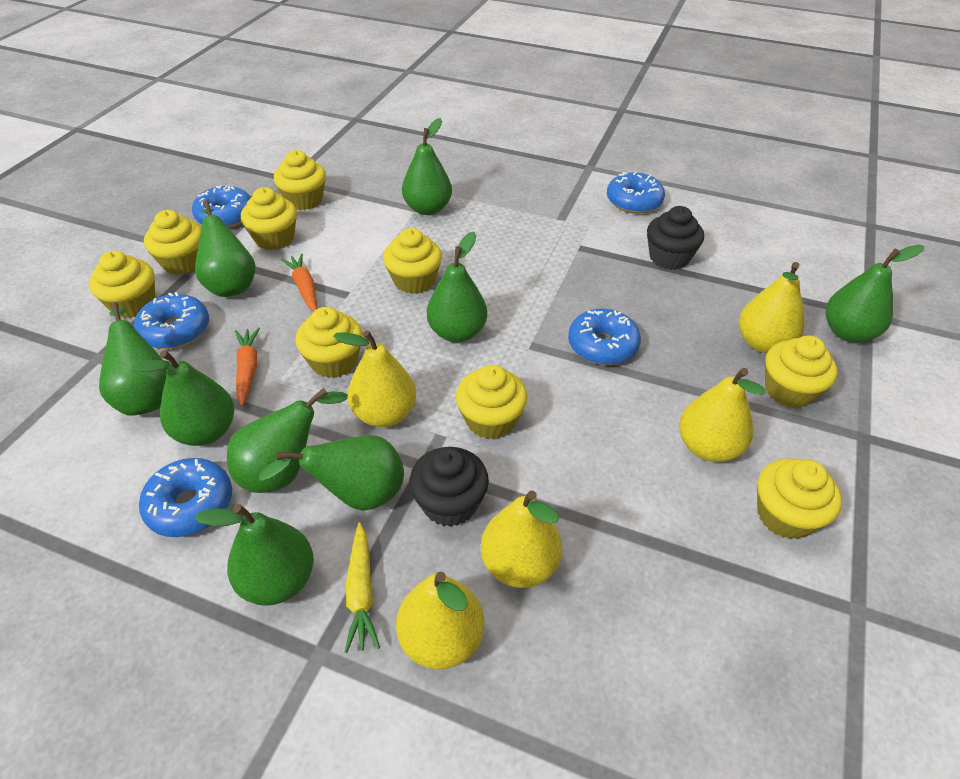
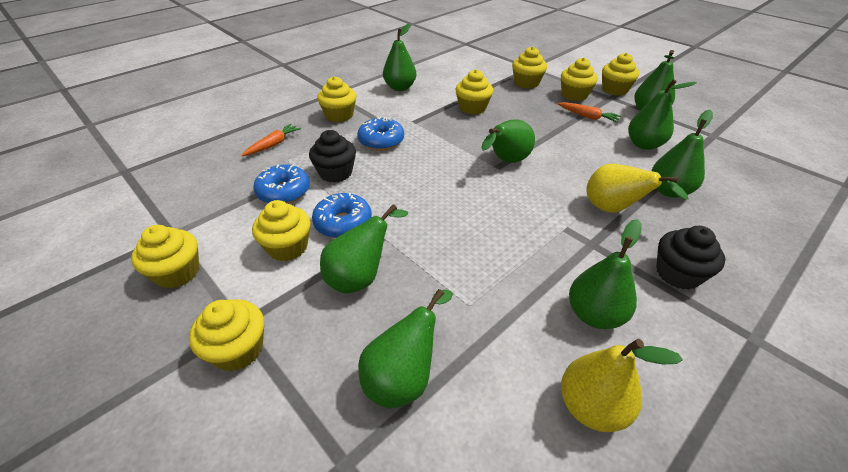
blue donut: 5 -> 3
green pear: 9 -> 8
yellow carrot: 1 -> 0
yellow cupcake: 9 -> 8
yellow pear: 5 -> 2

